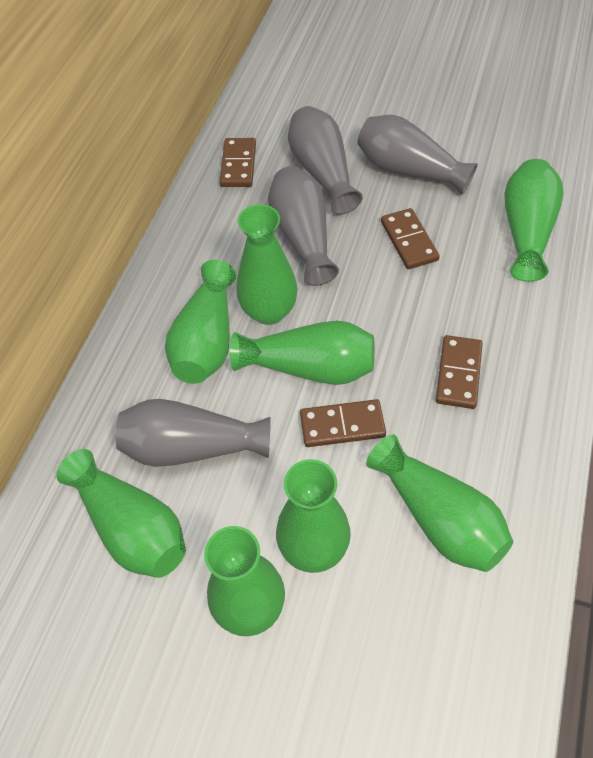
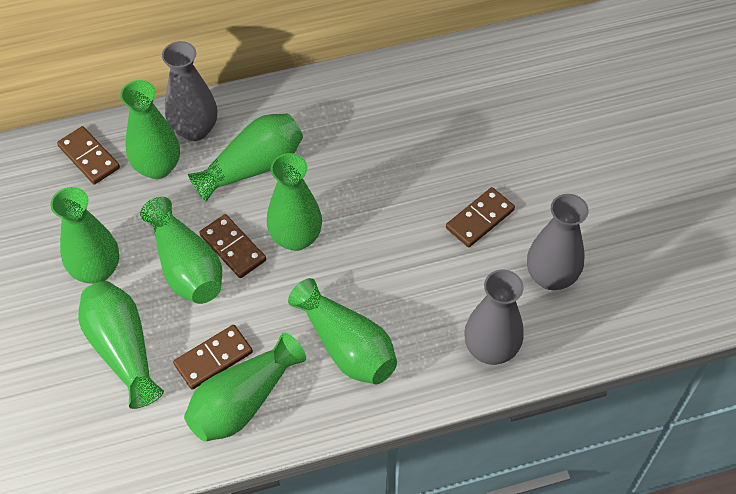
grey vase: 4 -> 3

